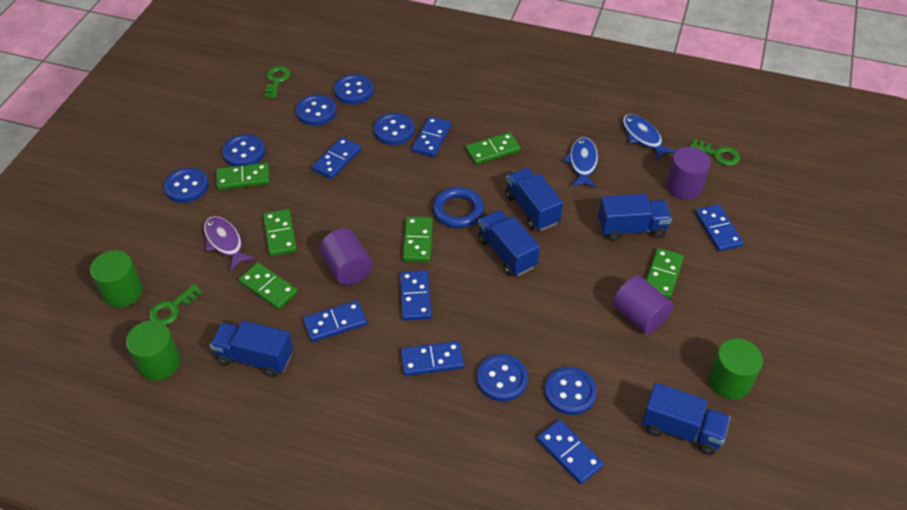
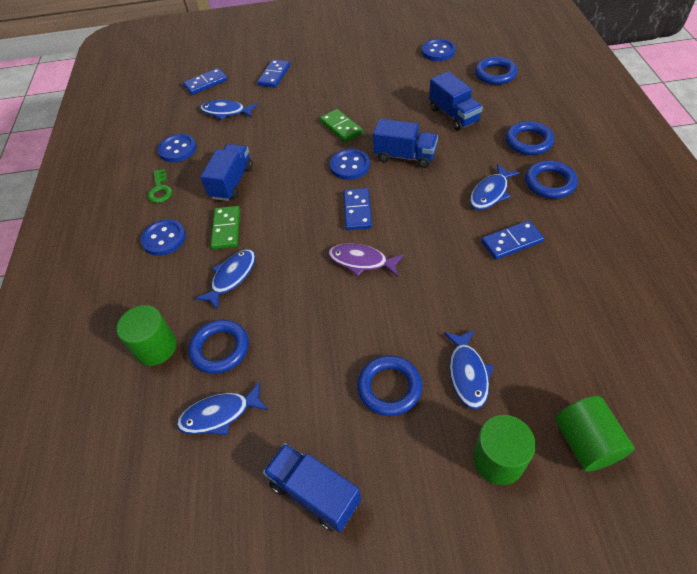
blue button: 7 -> 4
blue domino: 7 -> 4
blue fish: 2 -> 5
blue ring: 1 -> 5
blue truck: 5 -> 4
green domino: 6 -> 2
green key: 3 -> 1
purple cylinder: 3 -> 0

